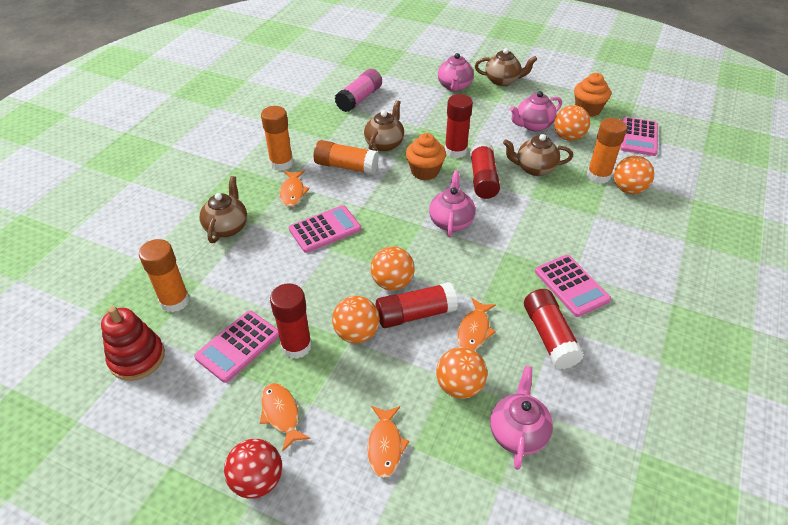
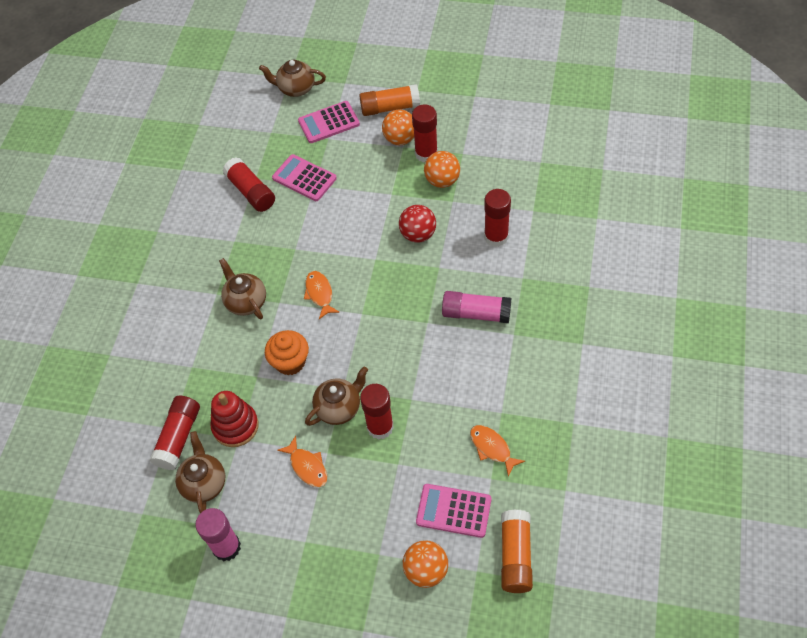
orange ball: 5 -> 3
orange cupcake: 2 -> 1
orange fish: 4 -> 3
orange glue stick: 4 -> 2
pink calculator: 4 -> 3
pink glue stick: 1 -> 2
pink teapot: 4 -> 0

